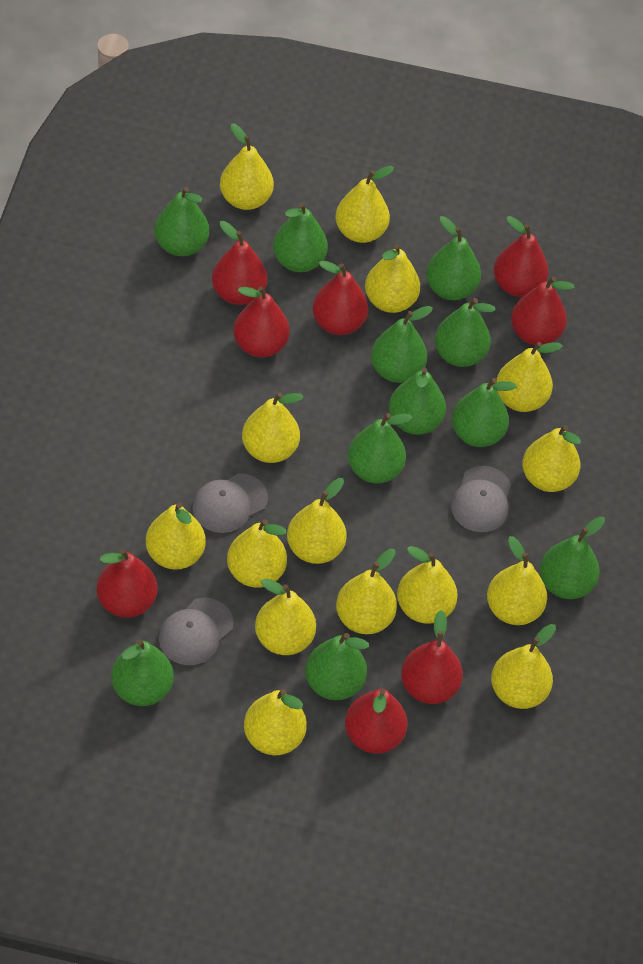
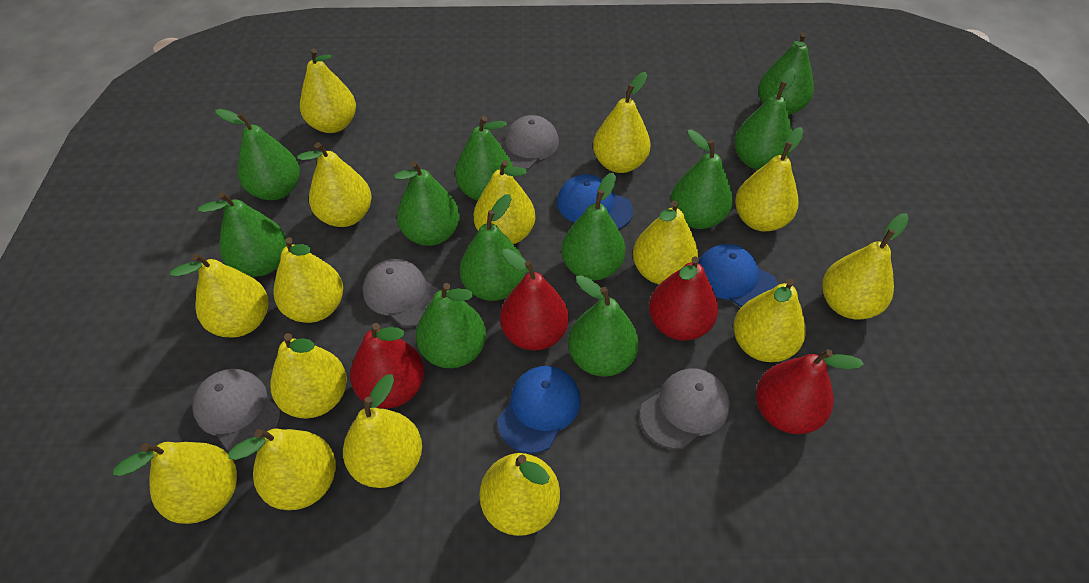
blue cap: 0 -> 3
grey cap: 3 -> 4
red pear: 8 -> 4

